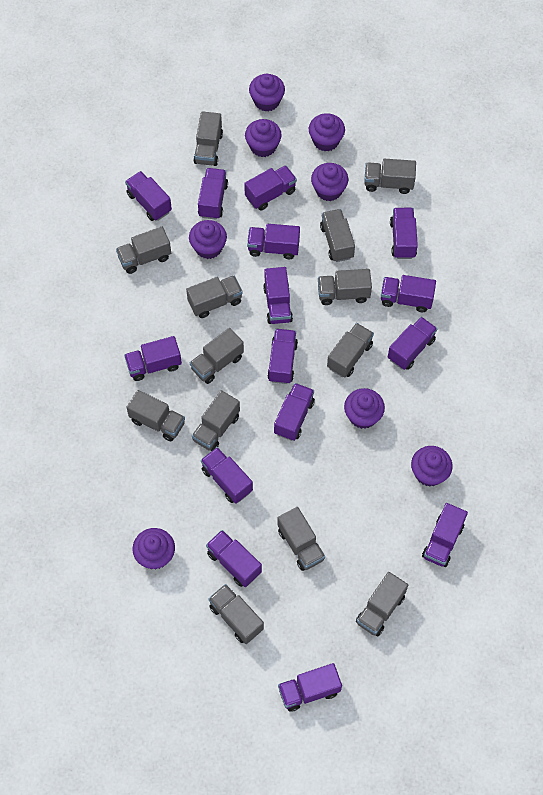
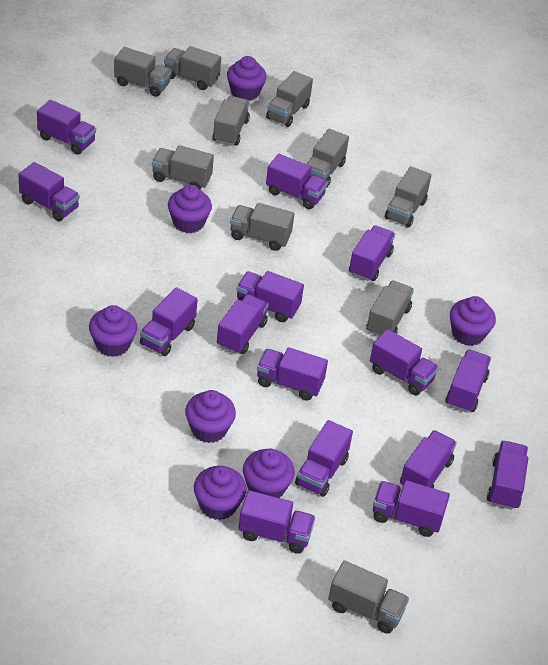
grey truck: 13 -> 10
purple cupcake: 8 -> 7

